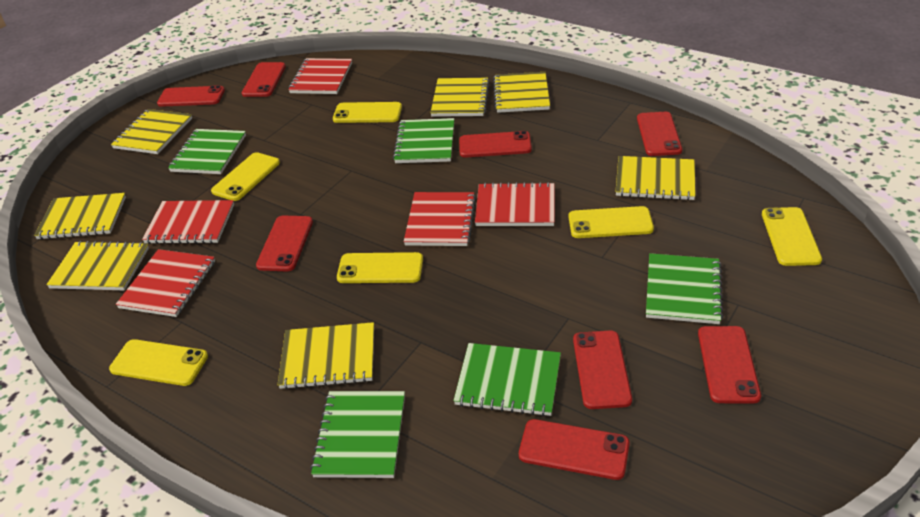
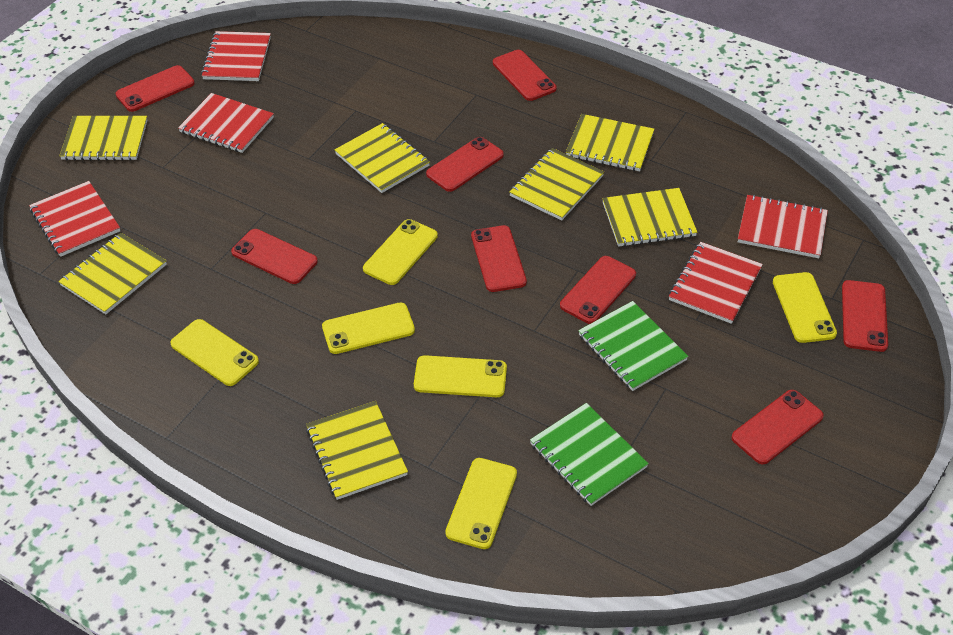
green notebook: 5 -> 2

